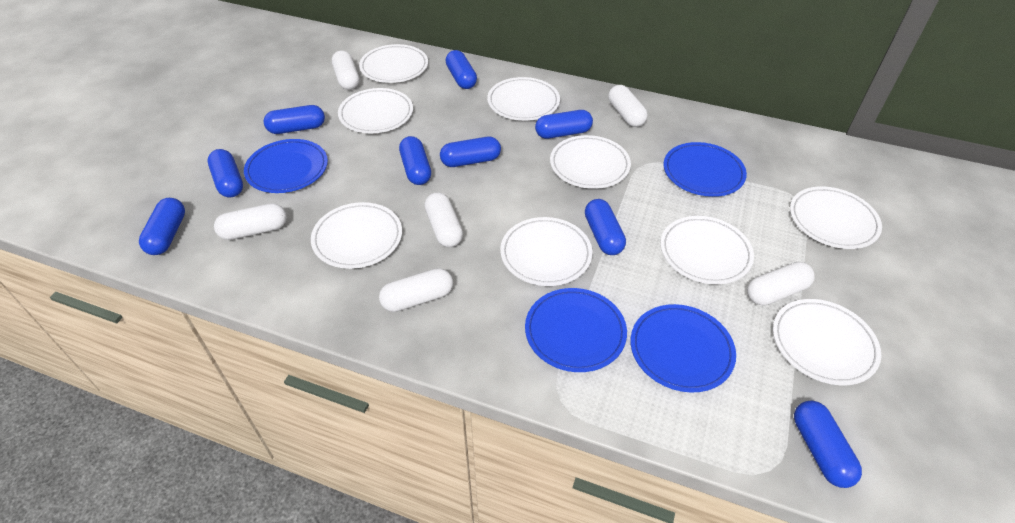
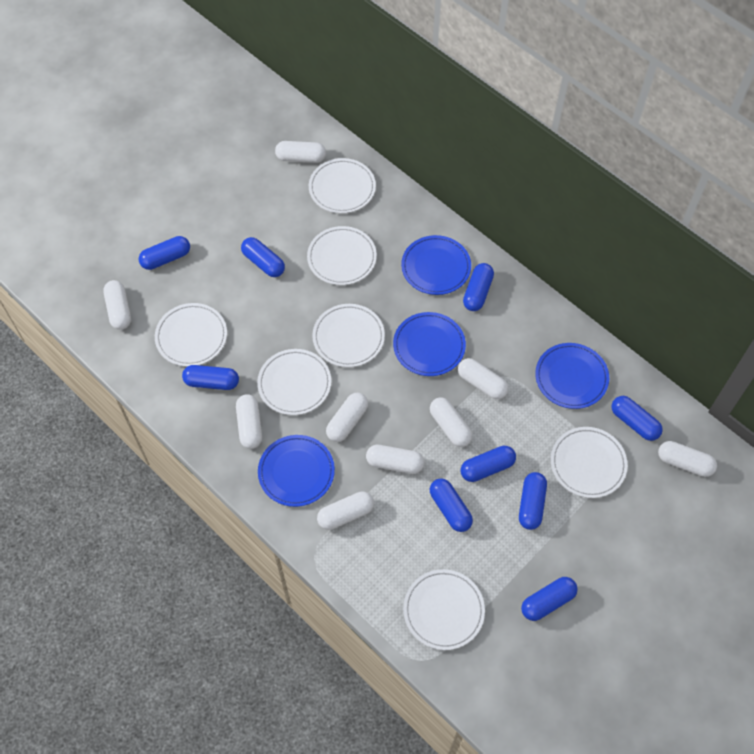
white capsule: 6 -> 9
white plate: 9 -> 7

